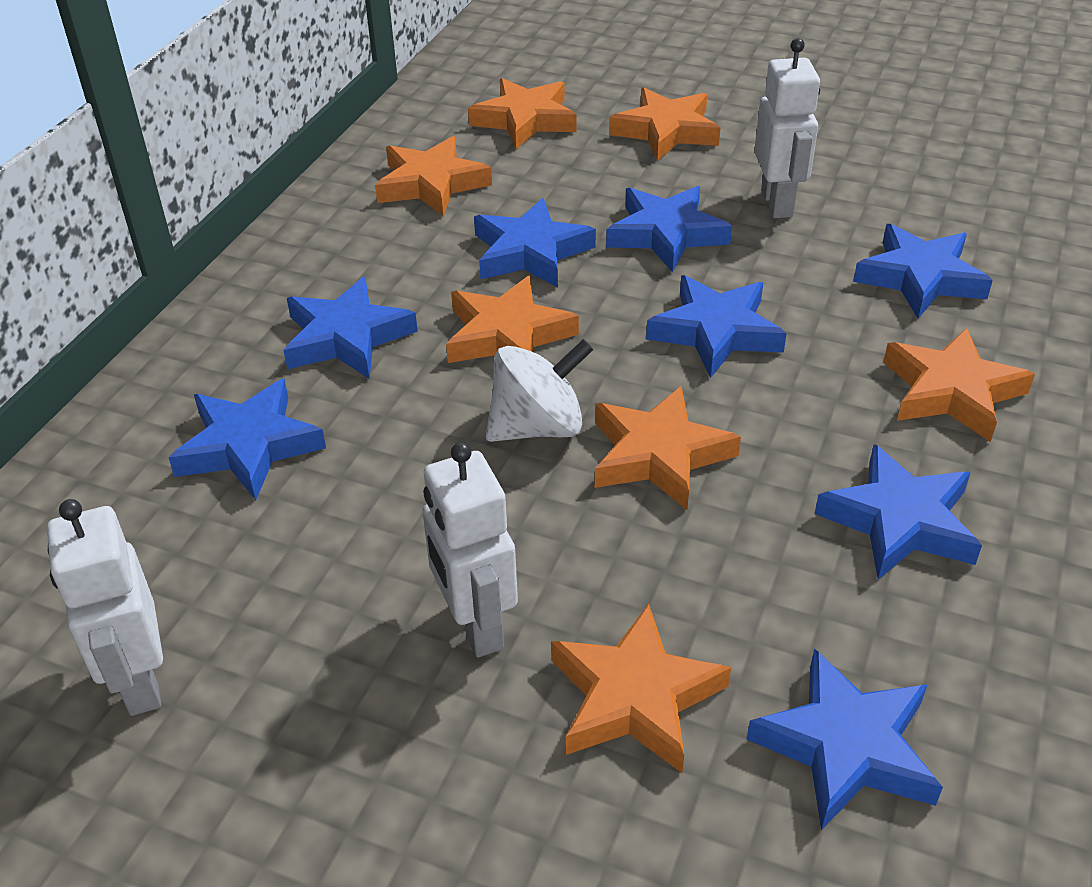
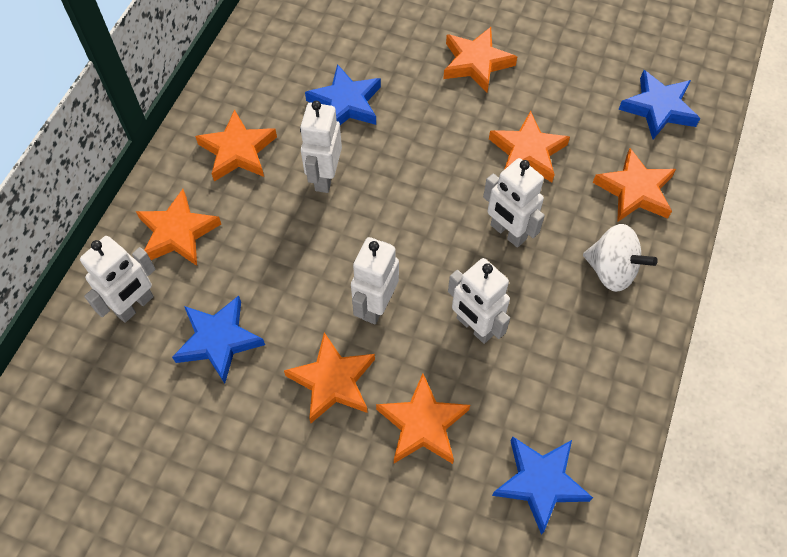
blue star: 8 -> 4
white robot: 3 -> 5

